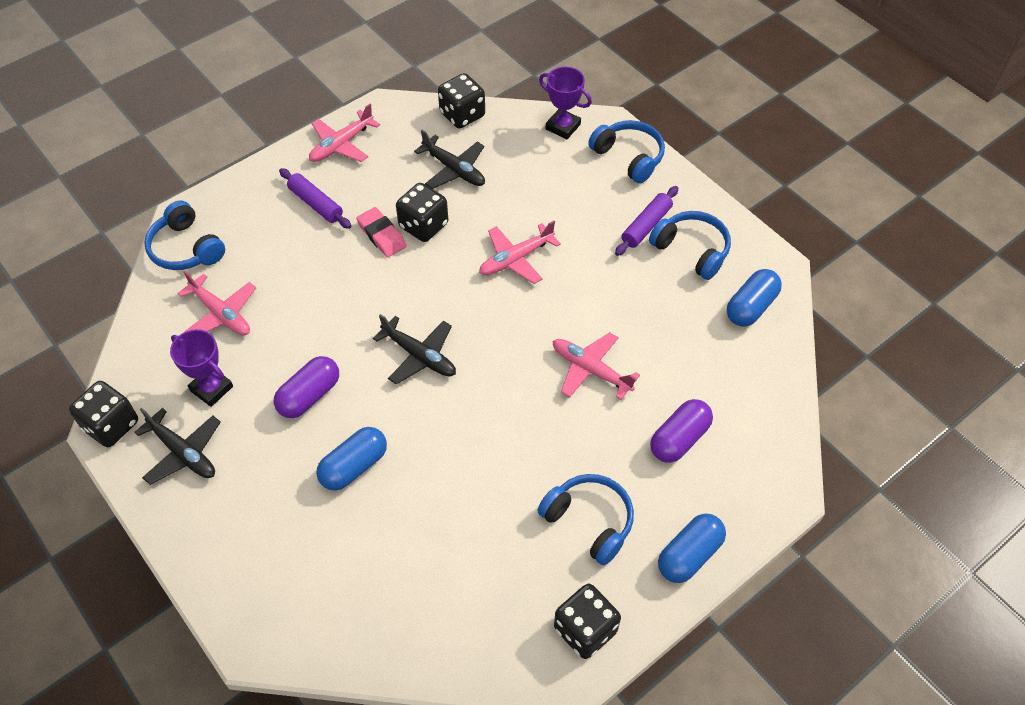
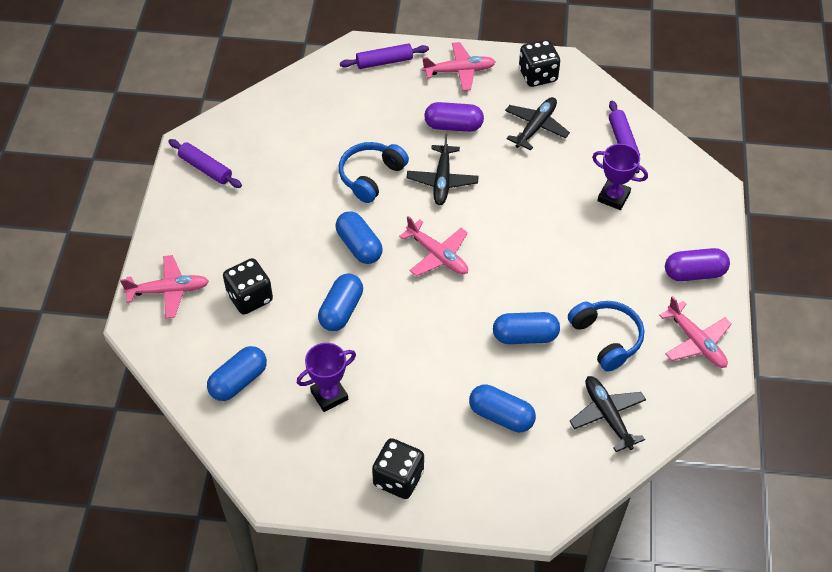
black dice: 4 -> 3
blue capsule: 3 -> 5
blue headphones: 4 -> 2
pink eraser: 1 -> 0
purple rolling pin: 2 -> 3

